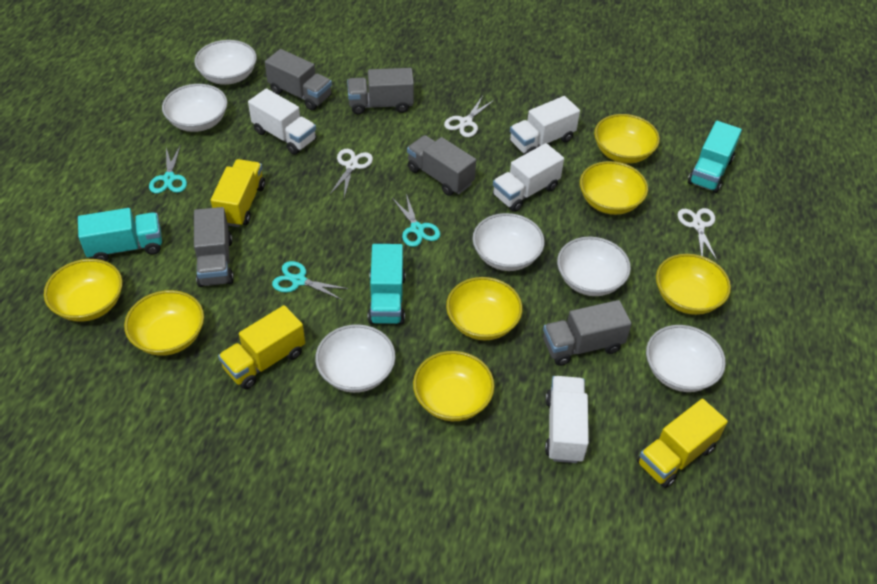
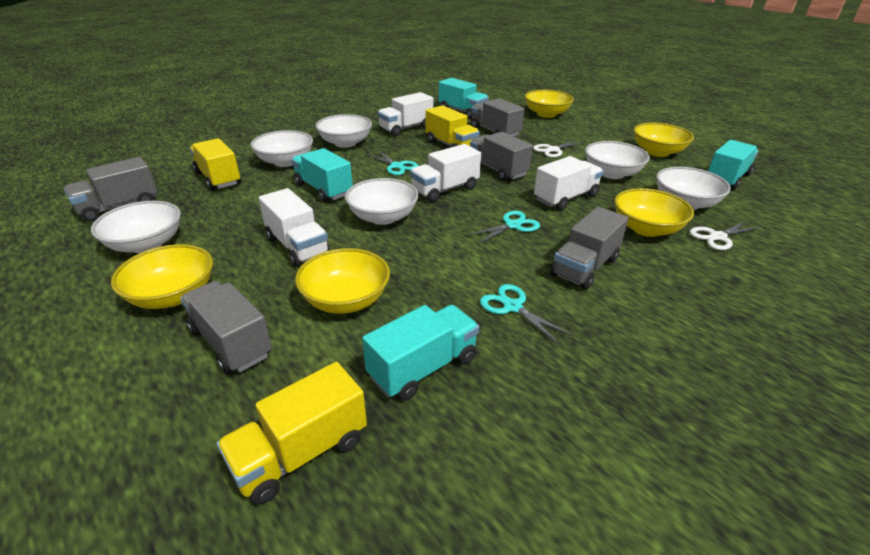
turquoise truck: 3 -> 4
white scissors: 3 -> 2
yellow bowl: 7 -> 5

